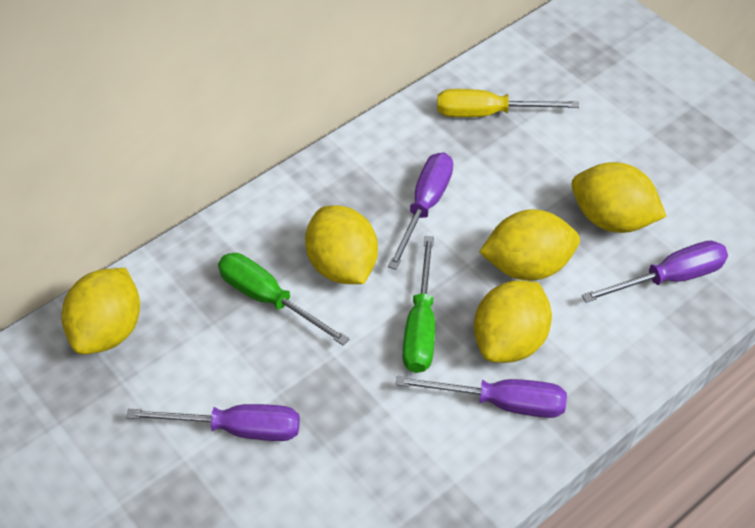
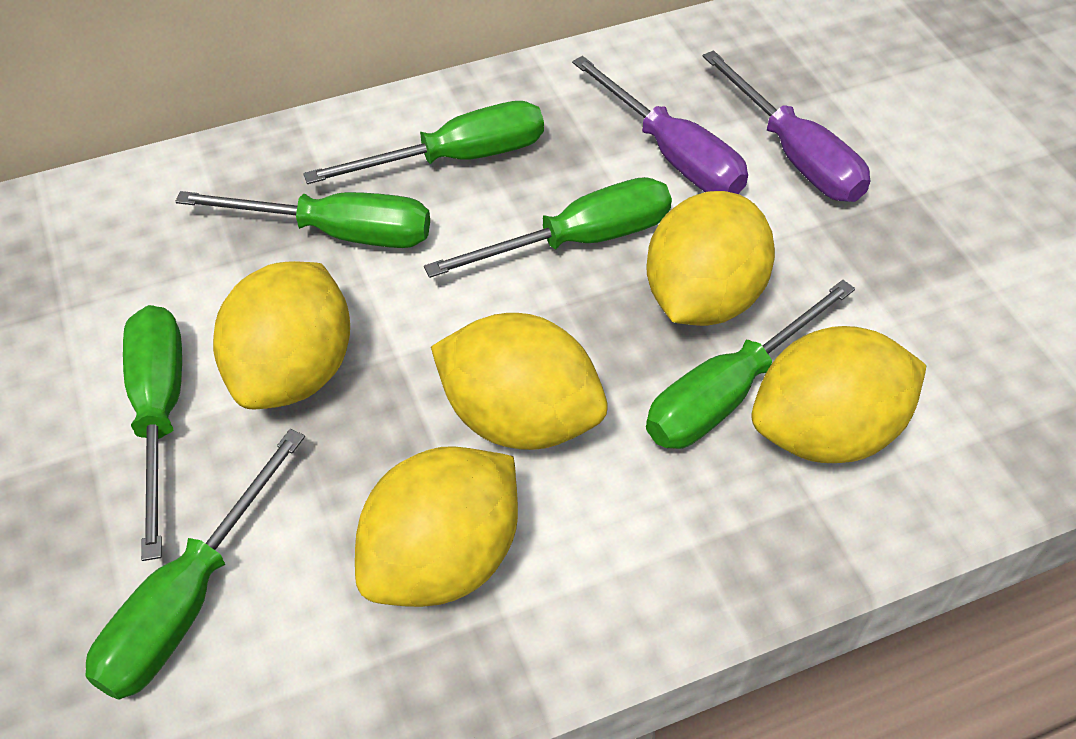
green screwdriver: 2 -> 6
purple screwdriver: 4 -> 2
yellow screwdriver: 1 -> 0

